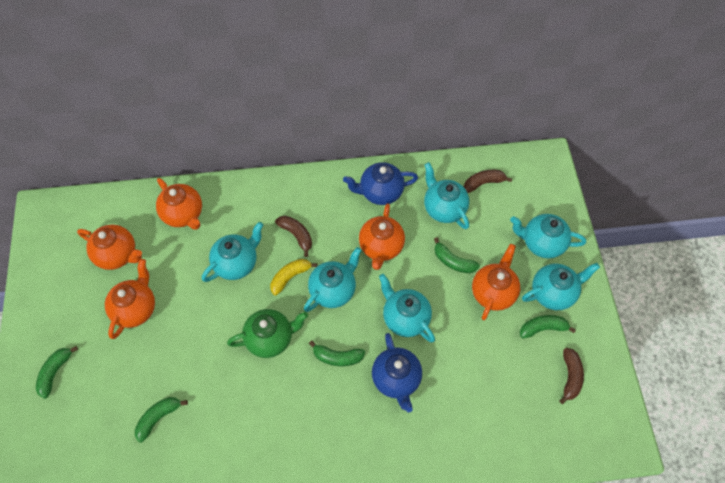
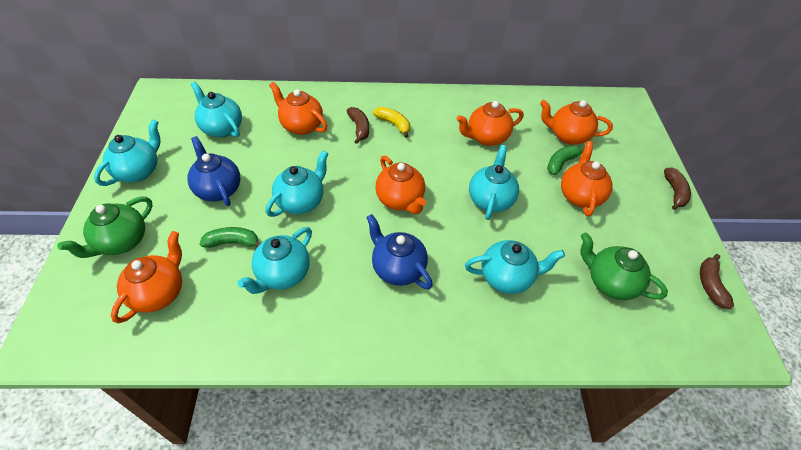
green banana: 5 -> 2
green teapot: 1 -> 2
orange teapot: 5 -> 6

